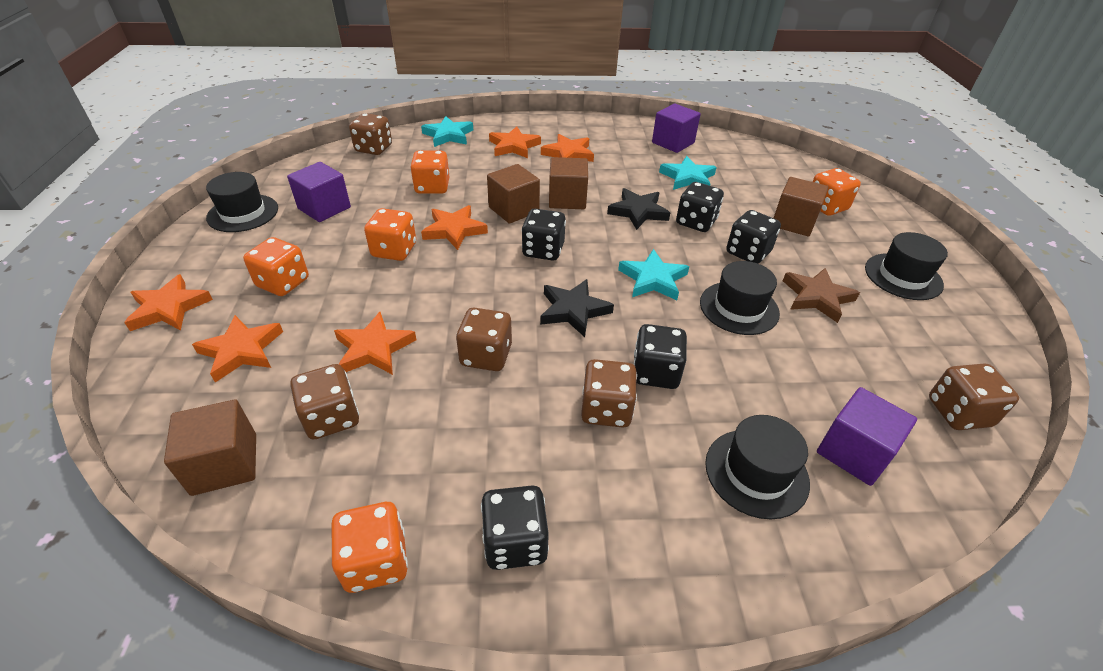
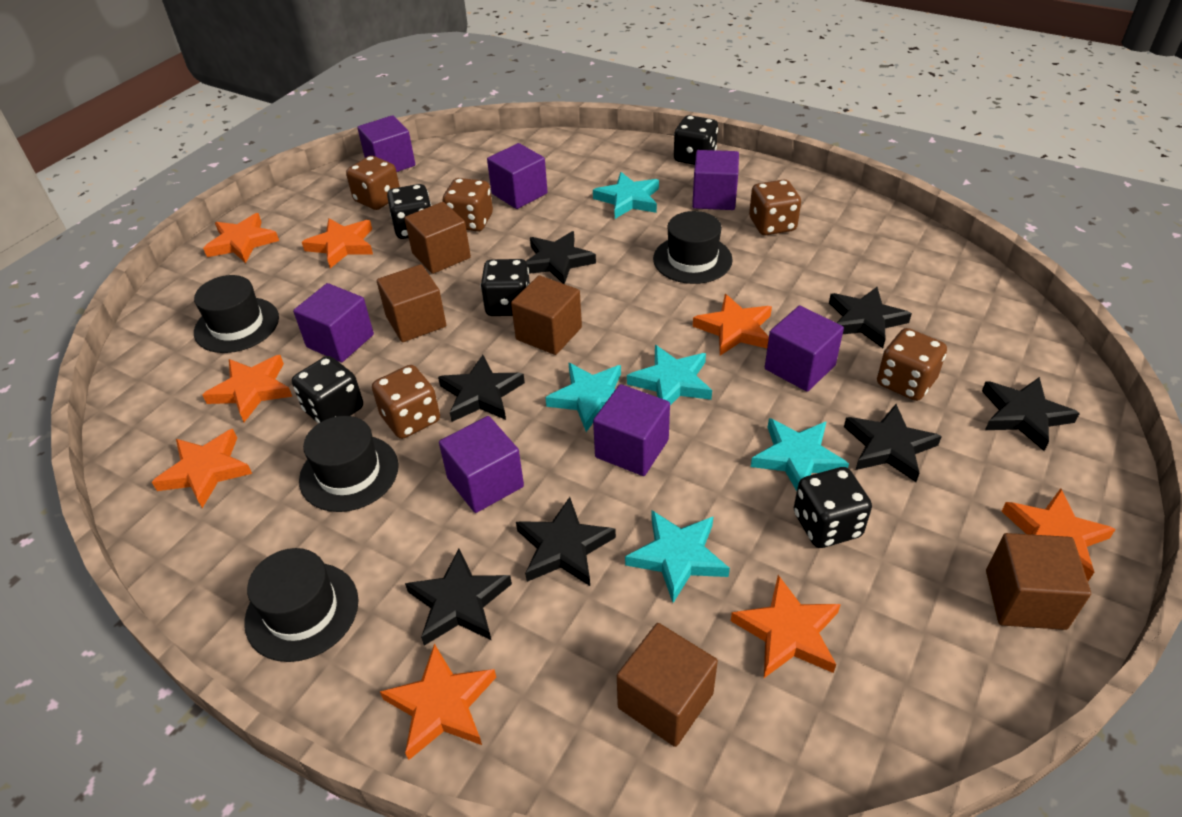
black star: 2 -> 7
brown cube: 4 -> 5
brown star: 1 -> 0
orange dice: 5 -> 0
orange star: 6 -> 8
purple cube: 3 -> 7
turquoise star: 3 -> 5

